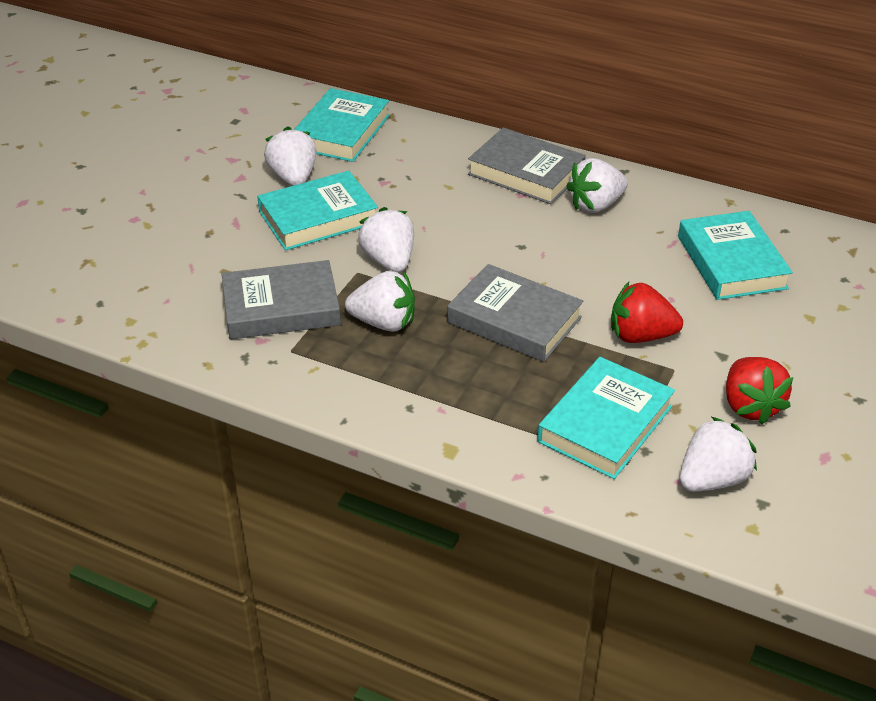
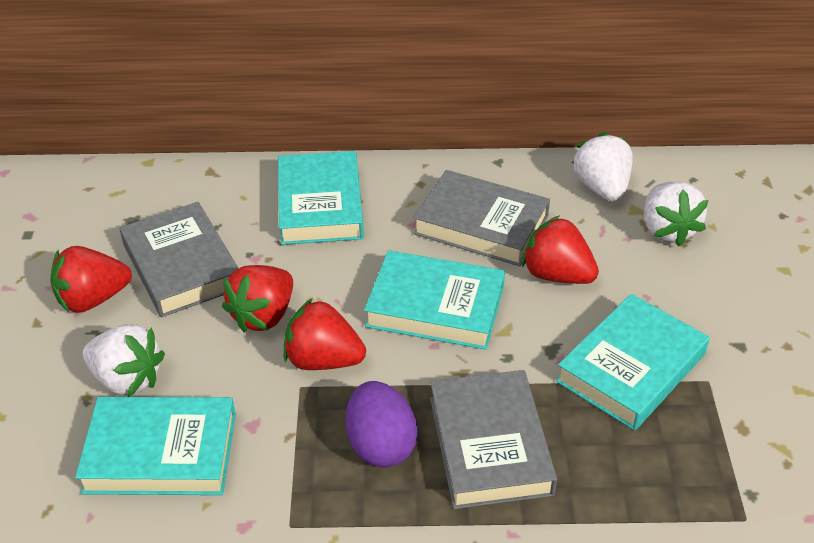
purple egg: 0 -> 1
red strawberry: 2 -> 4
white strawberry: 5 -> 3

